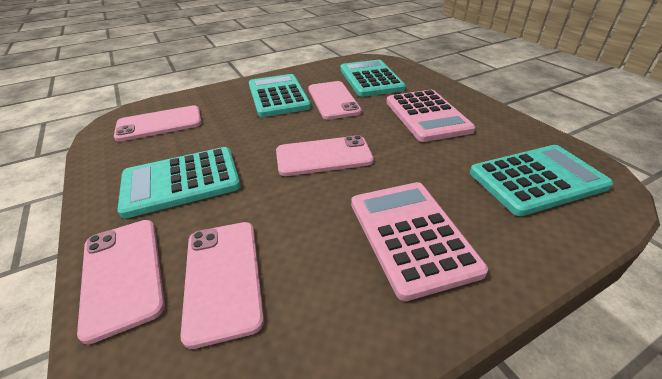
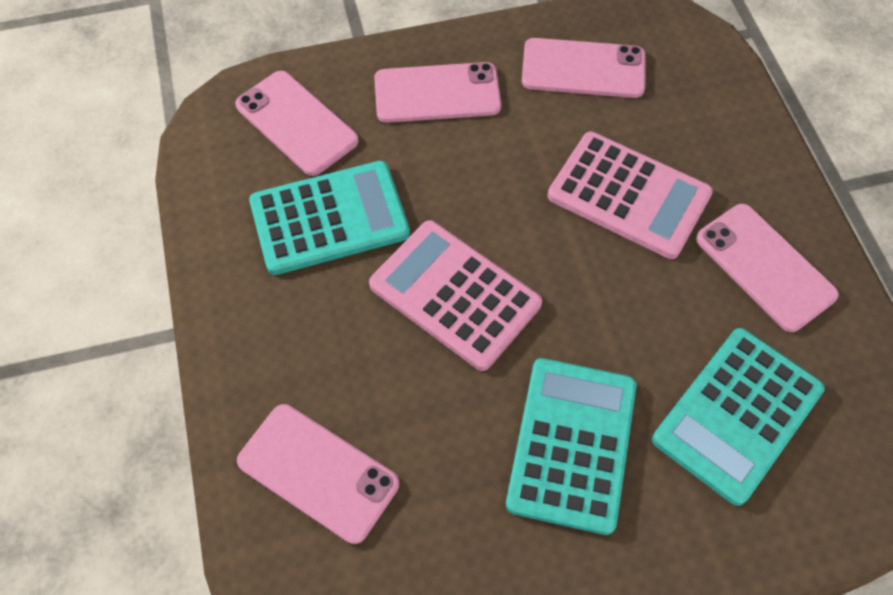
turquoise calculator: 4 -> 3

